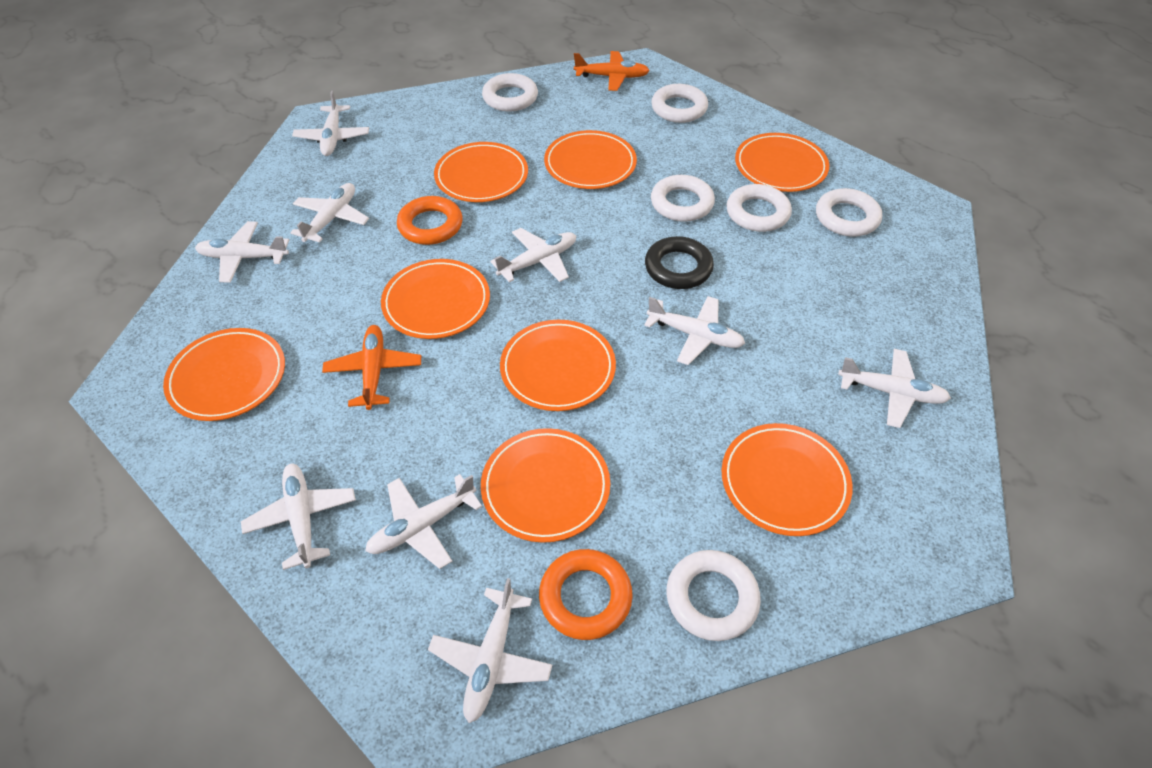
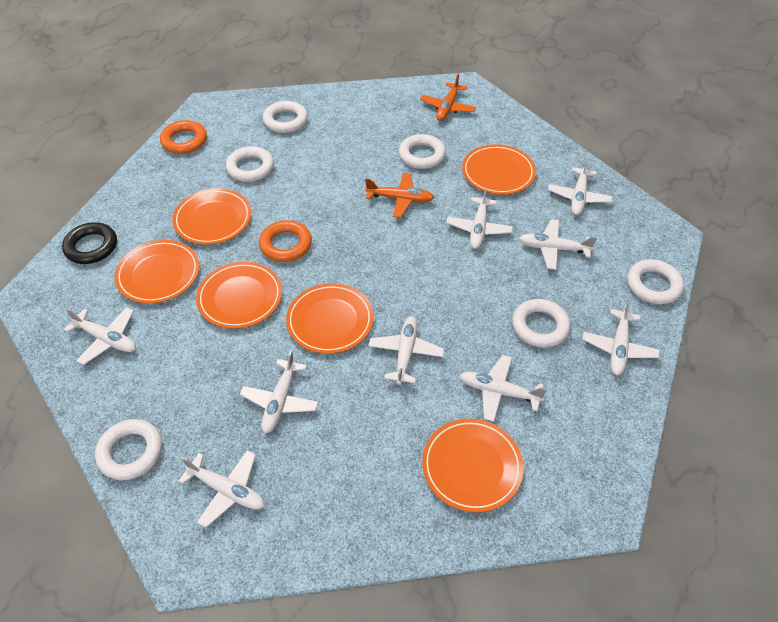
orange plate: 8 -> 6

